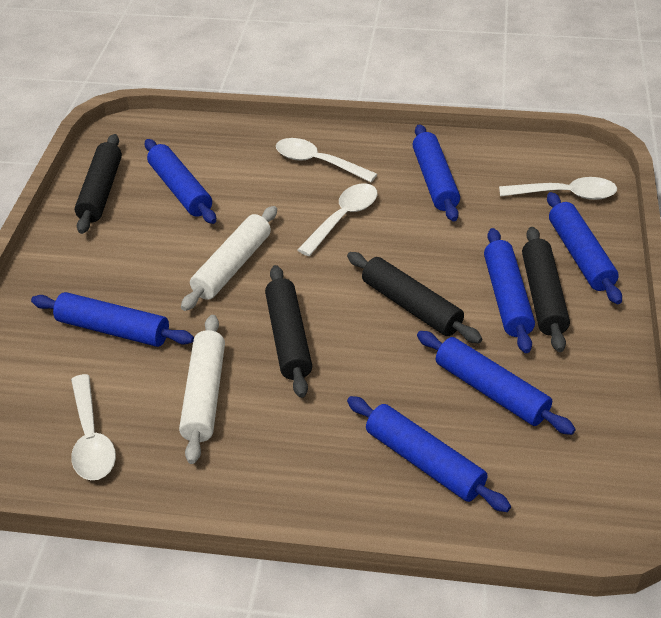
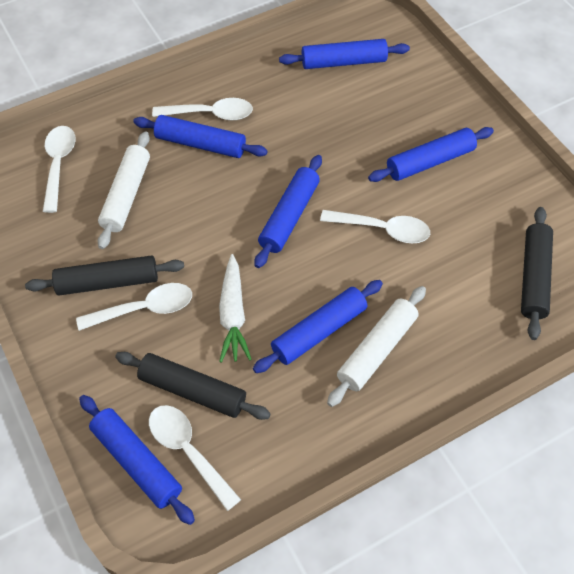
black rolling pin: 4 -> 3
blue rolling pin: 7 -> 6
white carrot: 0 -> 1
white spoon: 4 -> 5

